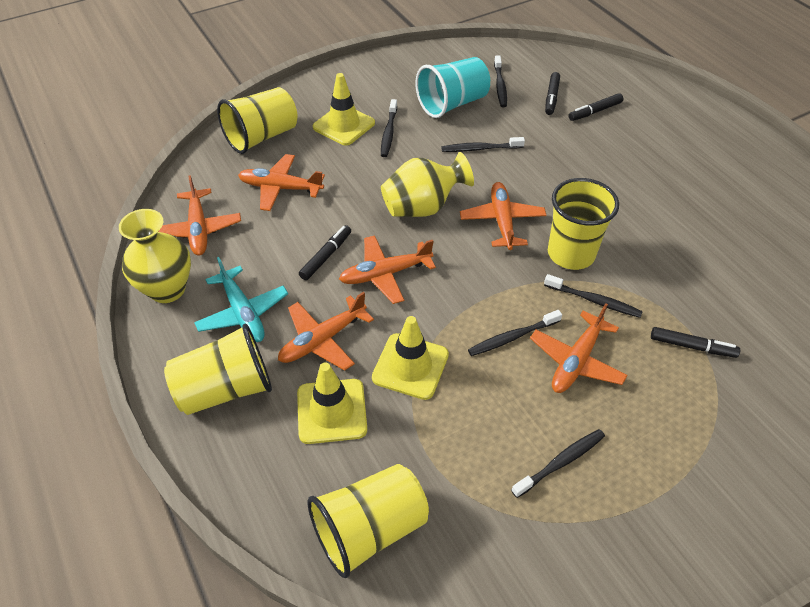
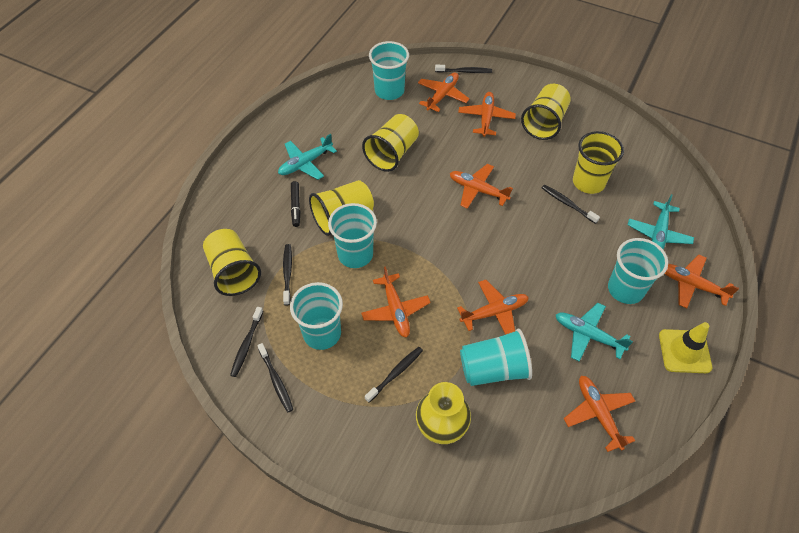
black marker: 4 -> 1
orange plane: 6 -> 7
turquoise cup: 1 -> 5
turquoise plane: 1 -> 3
yellow cup: 4 -> 5
yellow traffic cone: 3 -> 1
yellow vase: 2 -> 1

